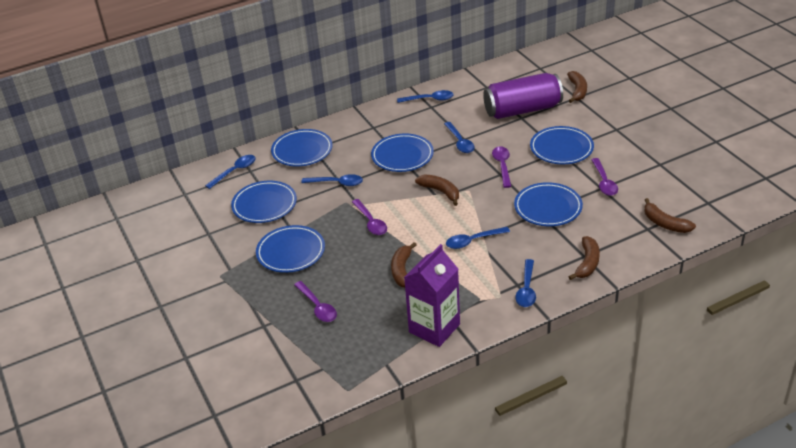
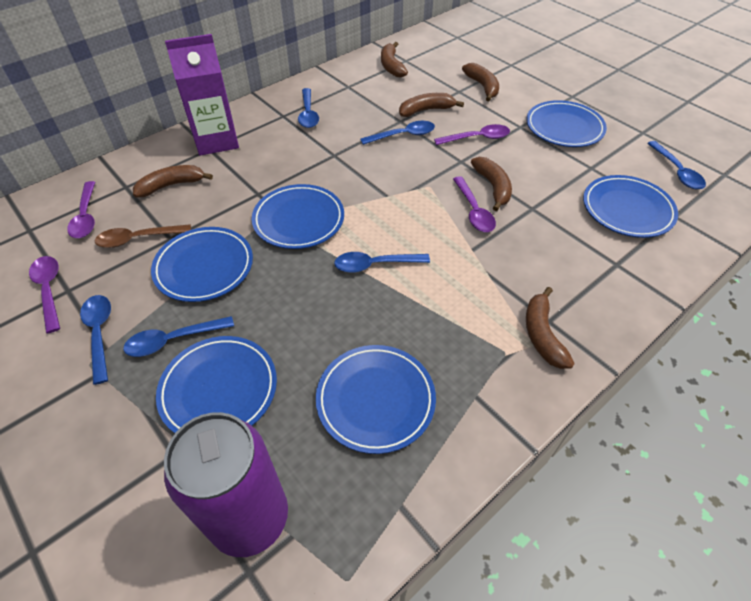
brown banana: 5 -> 6
brown spoon: 0 -> 1

